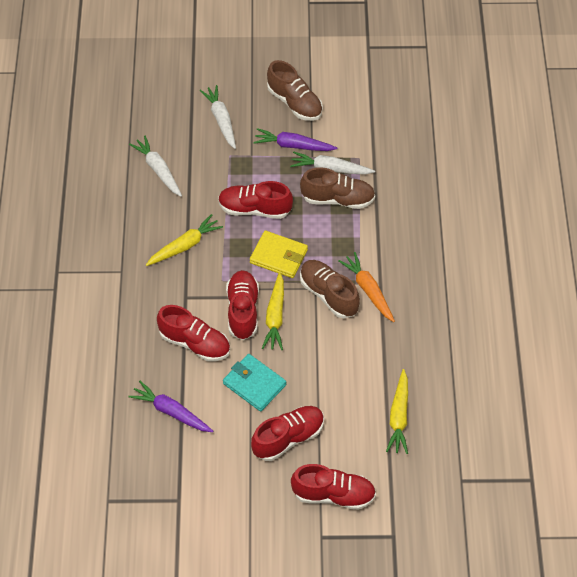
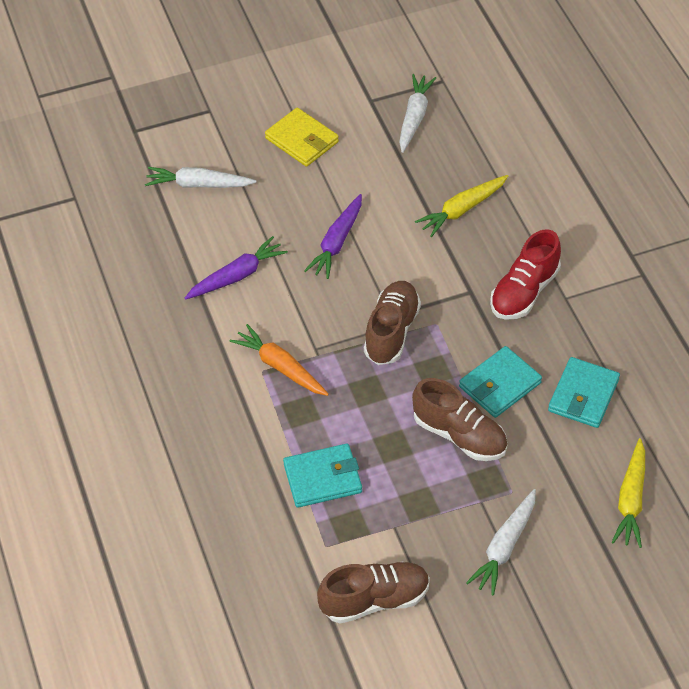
red shoe: 5 -> 1
turquoise wallet: 1 -> 3
yellow carrot: 3 -> 2

